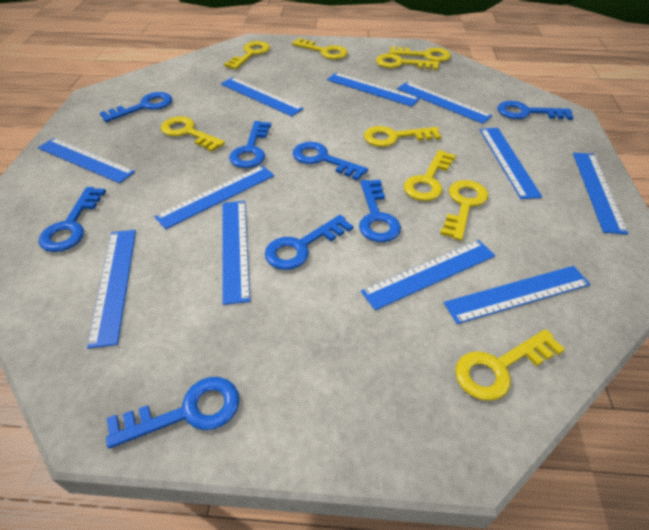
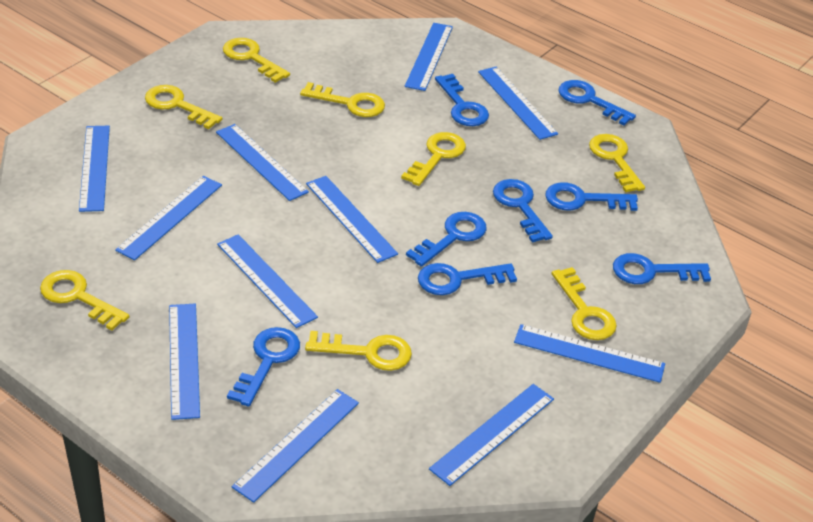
yellow key: 9 -> 8

